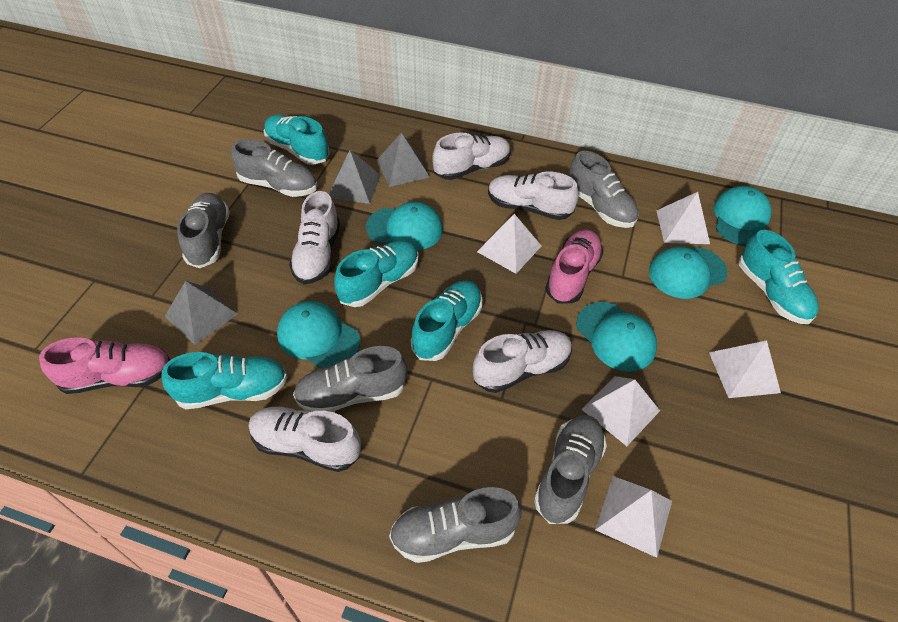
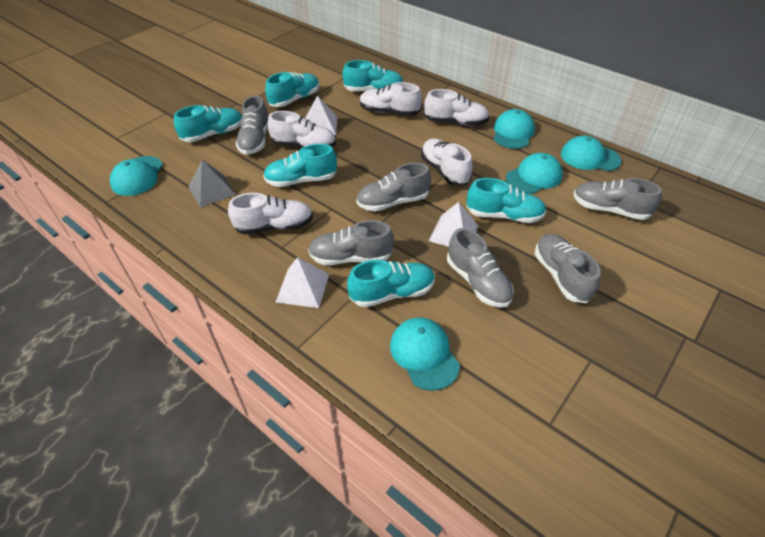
grey pyramid: 3 -> 1
pink shoe: 2 -> 0
turquoise shoe: 5 -> 6
white pyramid: 5 -> 3

